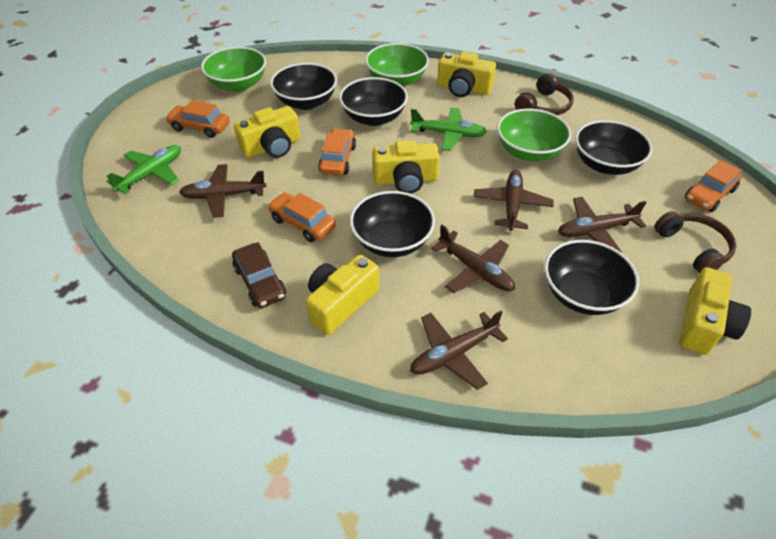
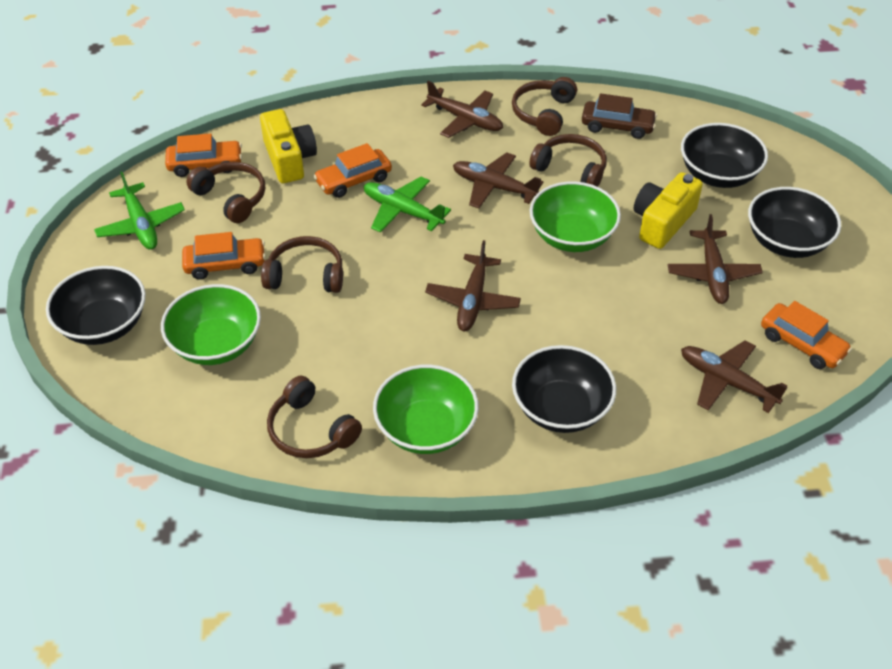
black bowl: 5 -> 4
brown headphones: 2 -> 5
yellow camera: 5 -> 2

